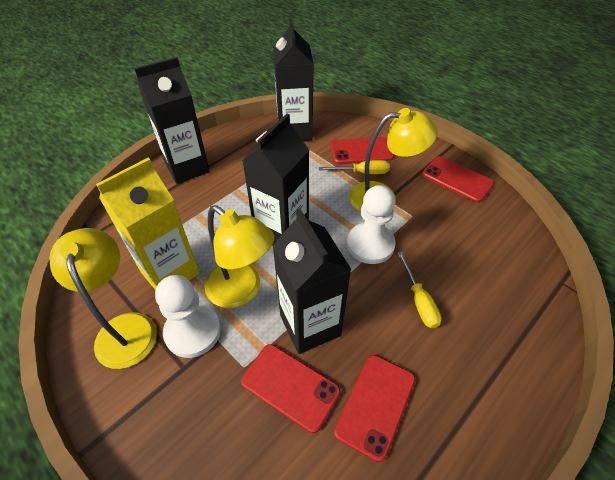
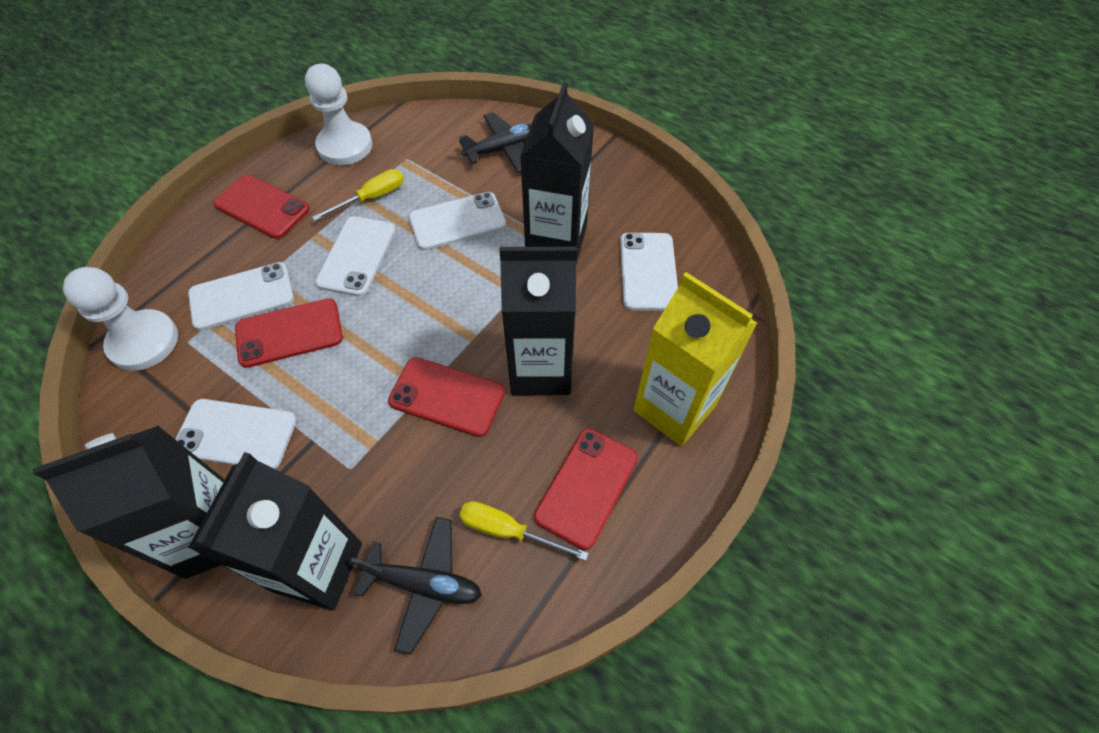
black plane: 0 -> 2
white phone: 0 -> 5
yellow lamp: 3 -> 0

